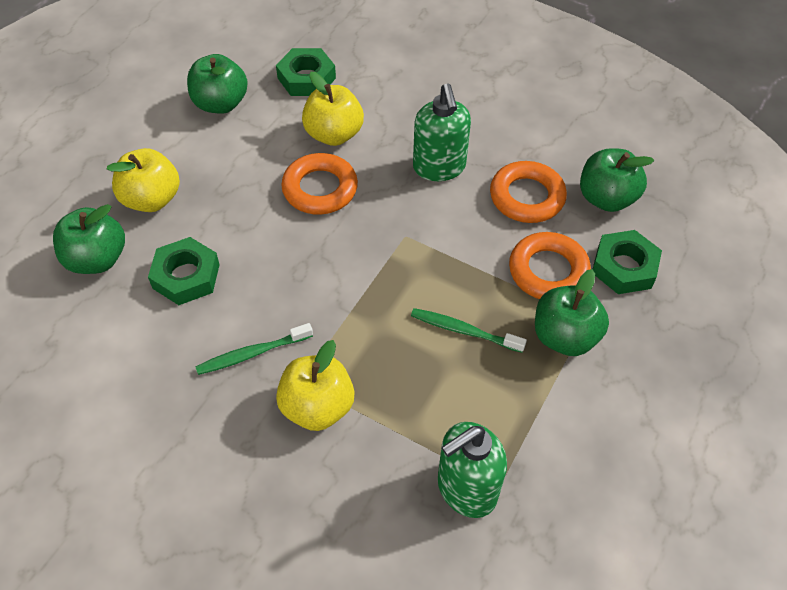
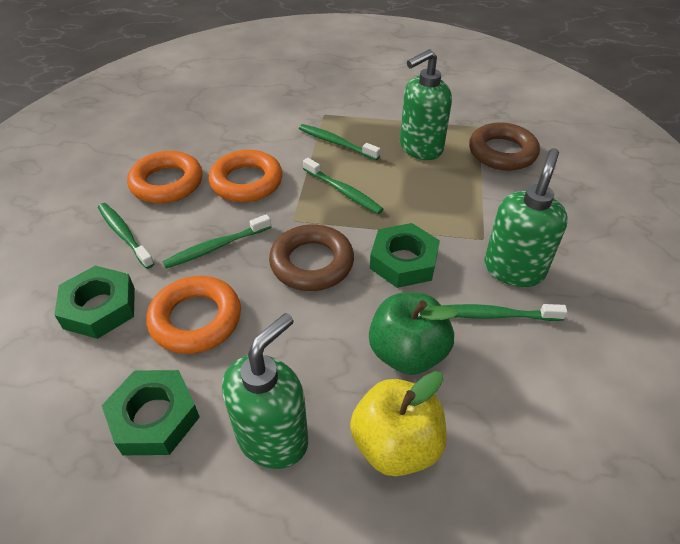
brown ring: 0 -> 2
green apple: 4 -> 1
green soap dispenser: 2 -> 3
green toothbrush: 2 -> 5
yellow apple: 3 -> 1

